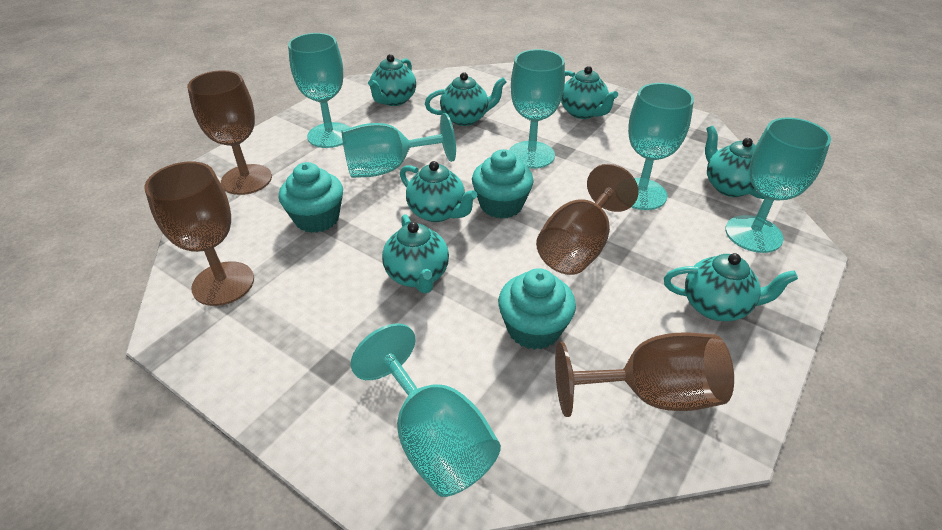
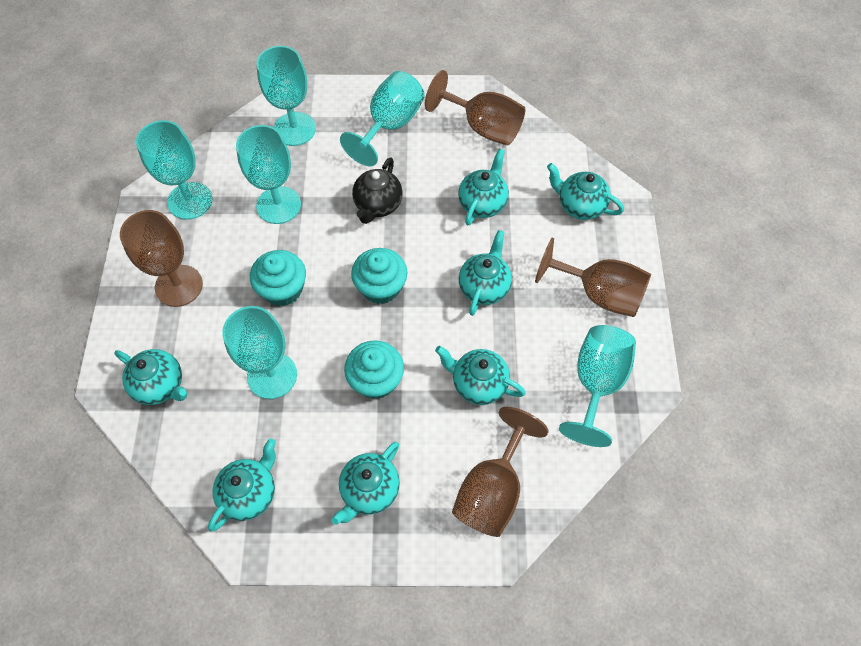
black teapot: 0 -> 1

